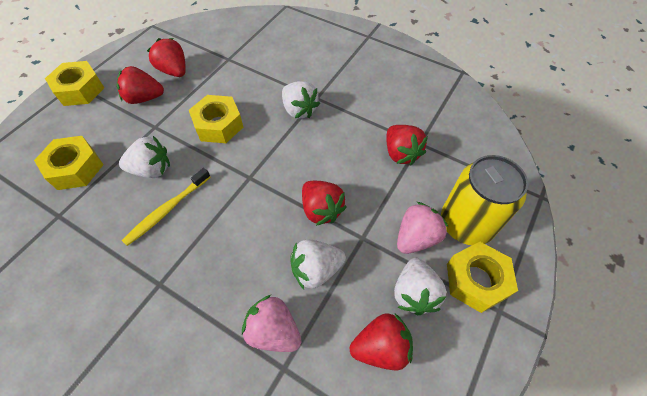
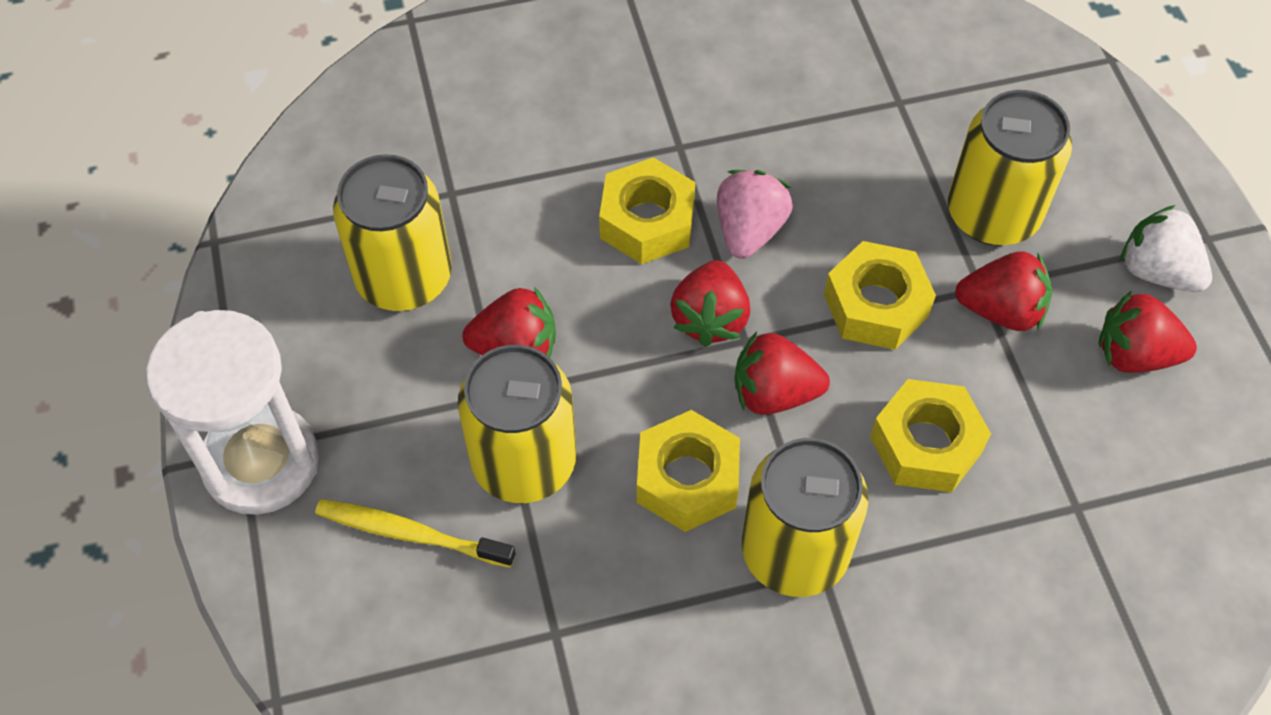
pink strawberry: 2 -> 1
white hourglass: 0 -> 1
white strawberry: 4 -> 1
yellow can: 1 -> 4

